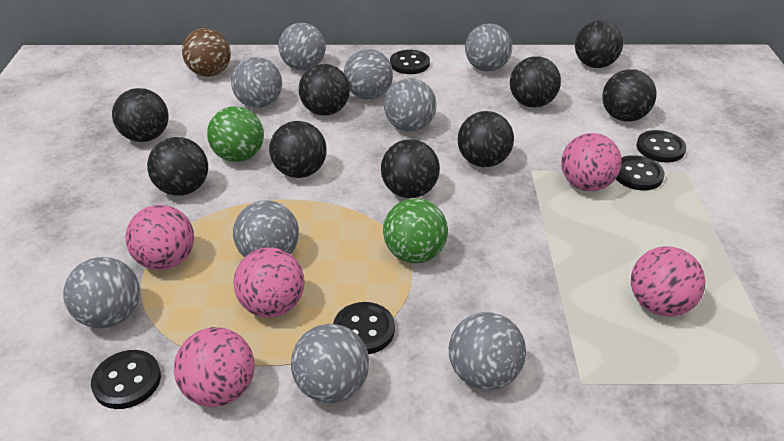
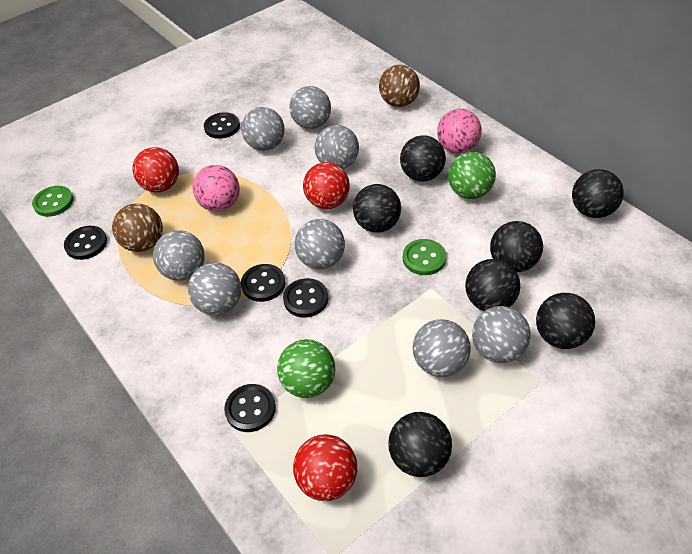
black ball: 9 -> 7
brown ball: 1 -> 2
green button: 0 -> 2
grey ball: 9 -> 8
pink ball: 5 -> 2
red ball: 0 -> 3

